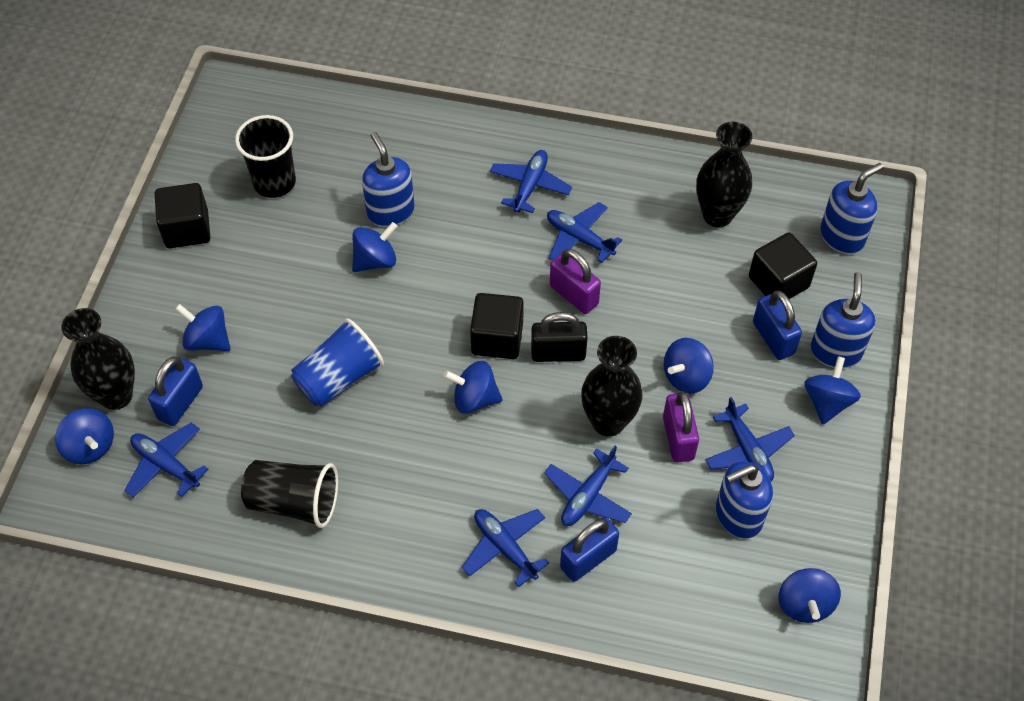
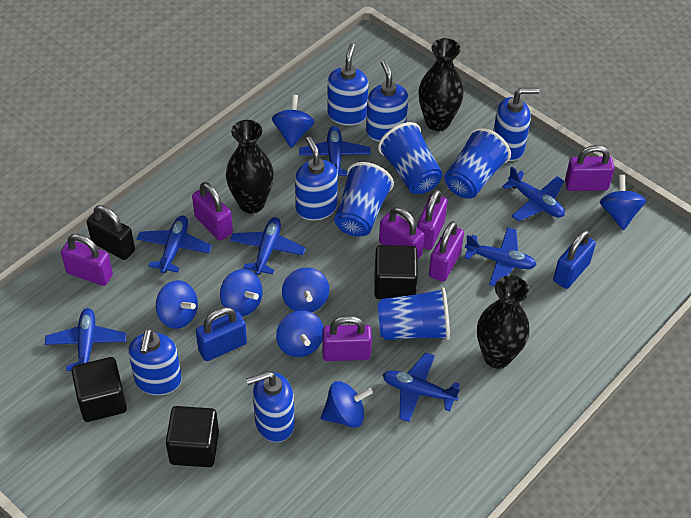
black cup: 2 -> 0
blue cup: 1 -> 4
blue padlock: 3 -> 2
blue plane: 6 -> 7
blue soap dispenser: 4 -> 6
purple padlock: 2 -> 7

